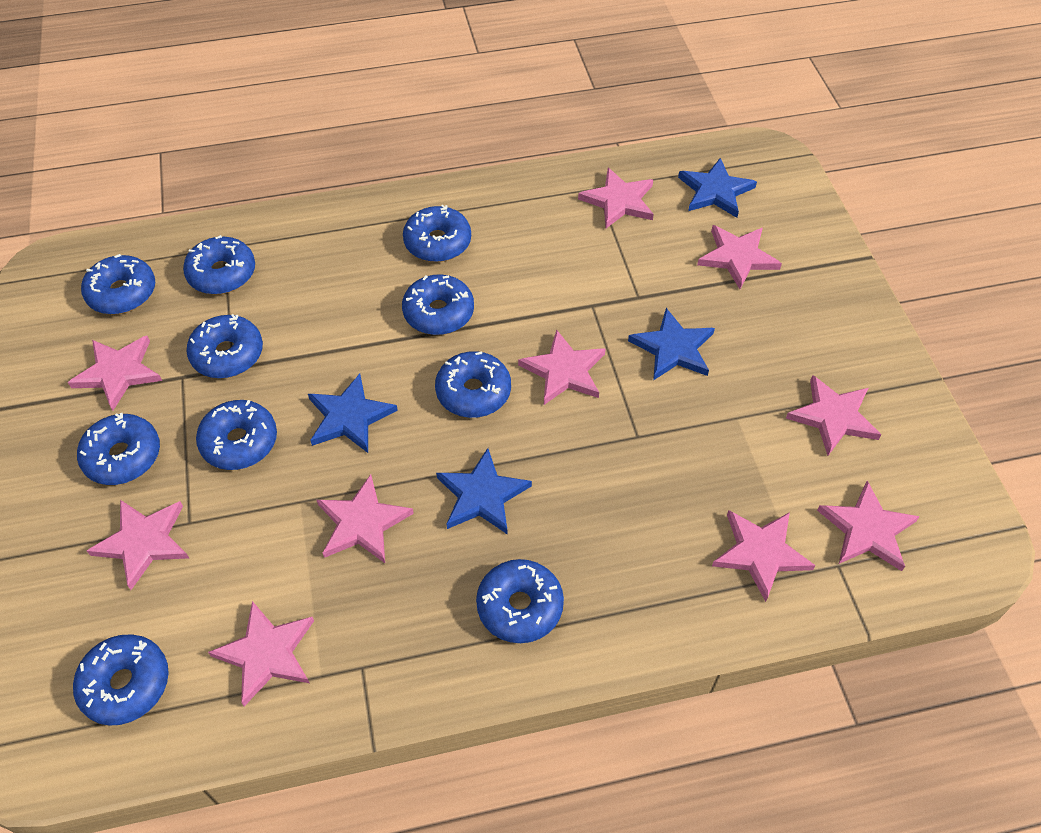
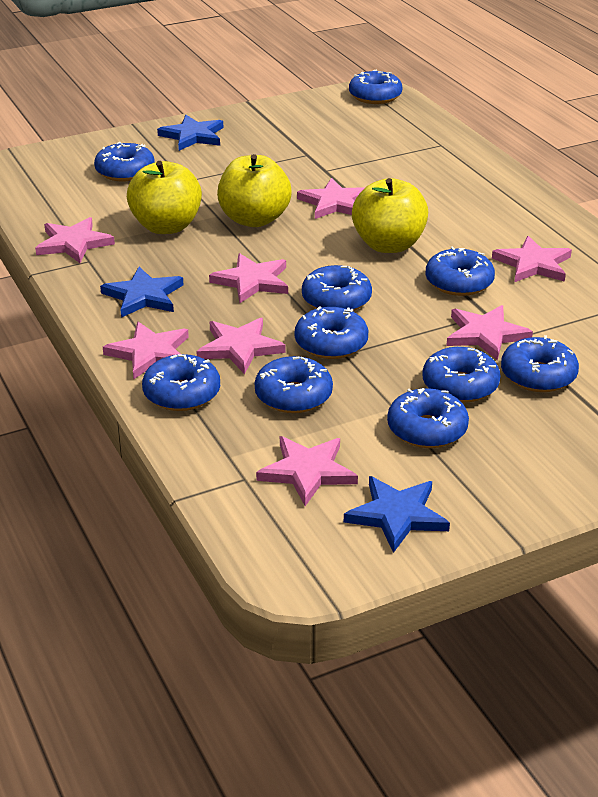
blue star: 4 -> 3
pink star: 10 -> 8
yellow apple: 0 -> 3

